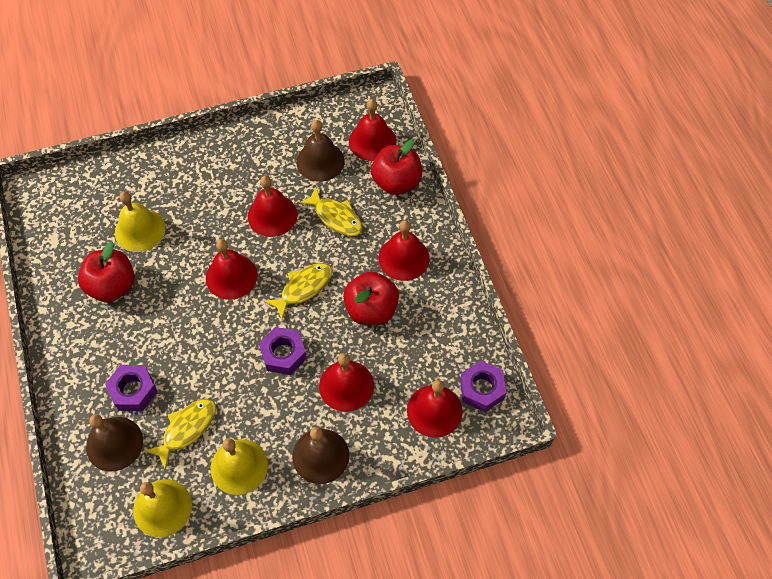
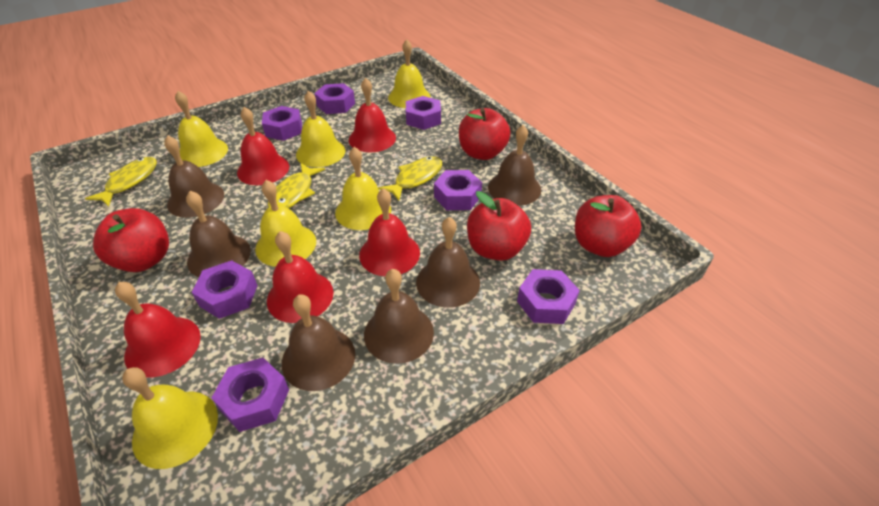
brown bell: 3 -> 6
purple nut: 3 -> 7
red apple: 3 -> 4
red bell: 6 -> 5
yellow bell: 3 -> 6

